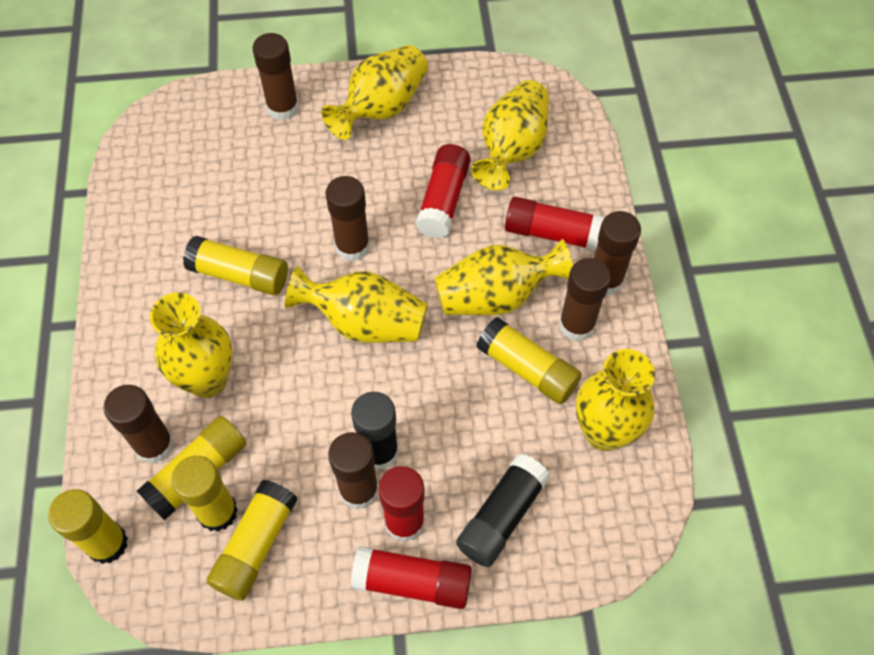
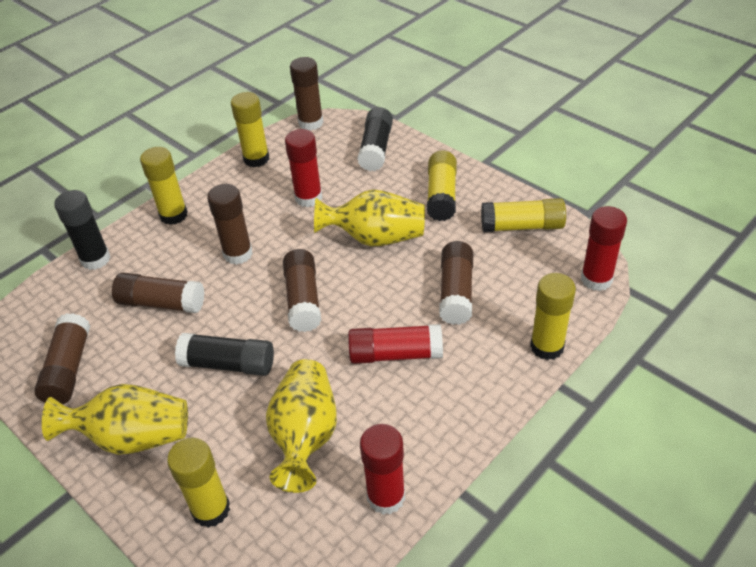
black glue stick: 2 -> 3
yellow vase: 6 -> 3

